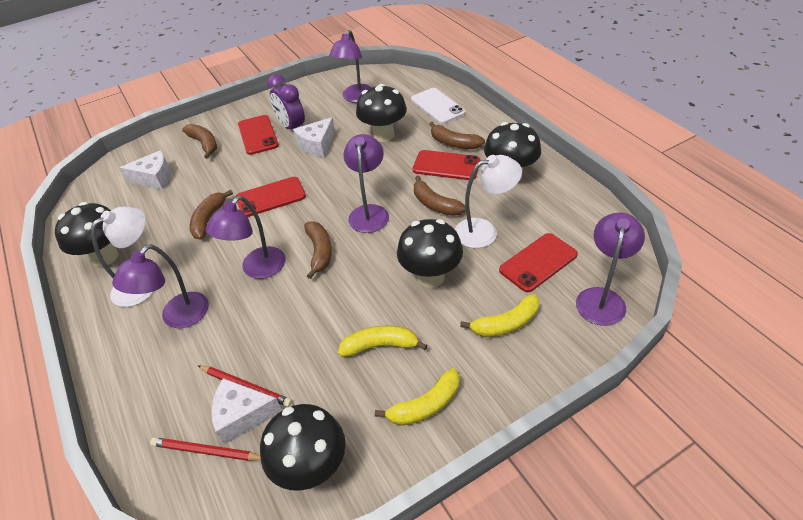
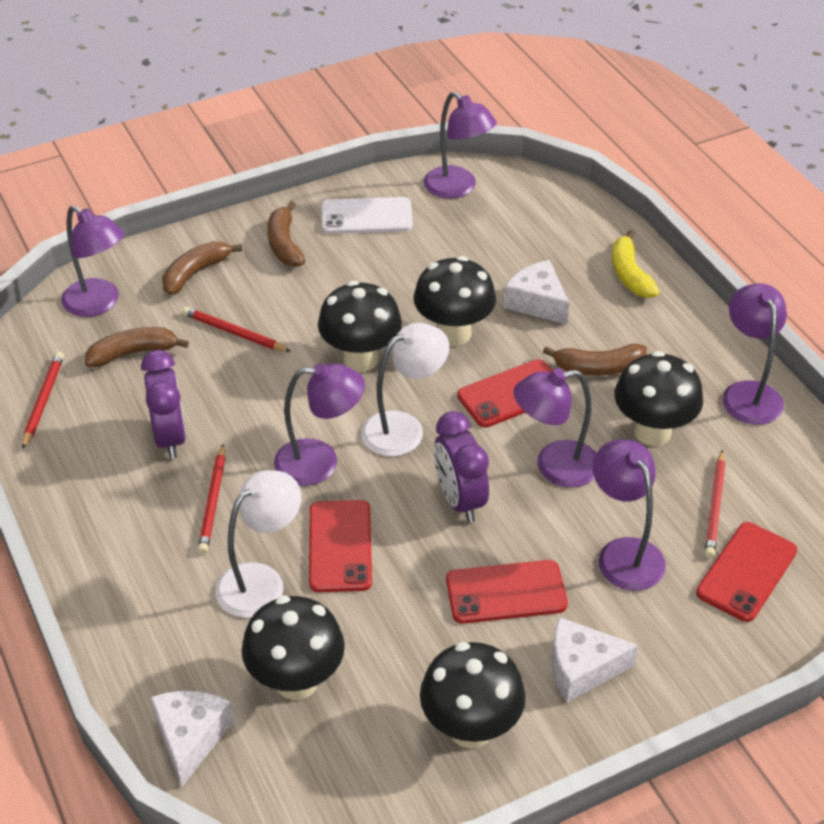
brown banana: 5 -> 4
purple clock: 1 -> 2
purple lamp: 5 -> 6
red pencil: 2 -> 4
yellow banana: 3 -> 1

